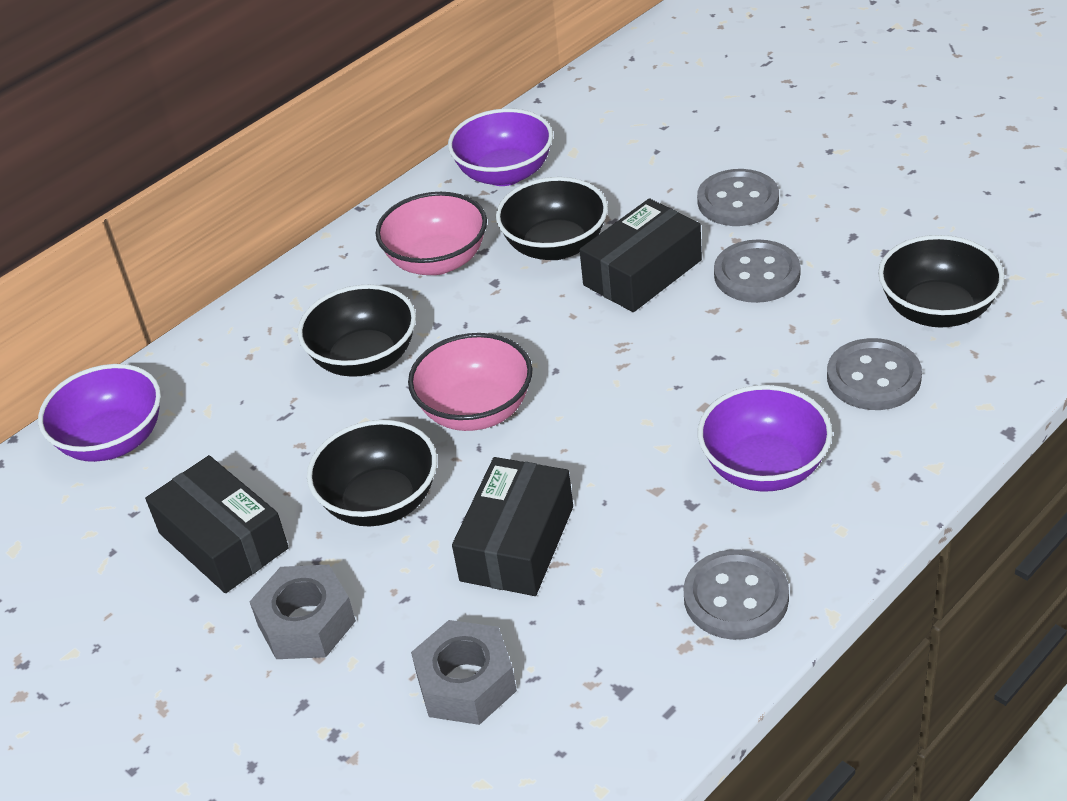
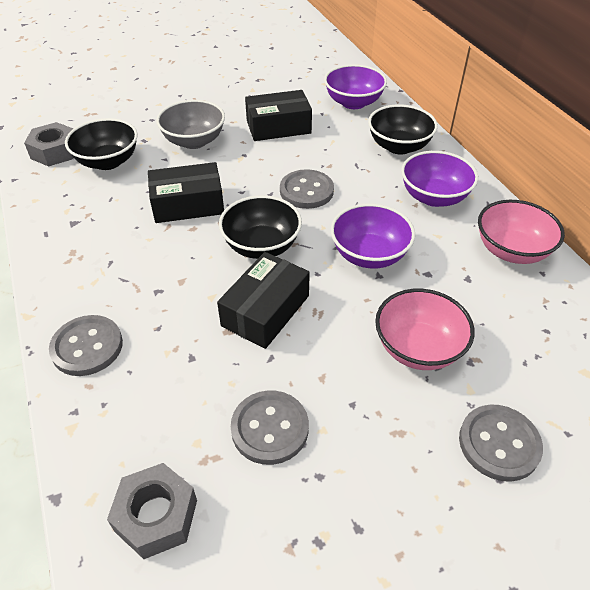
black bowl: 4 -> 3
grey bowl: 0 -> 1

